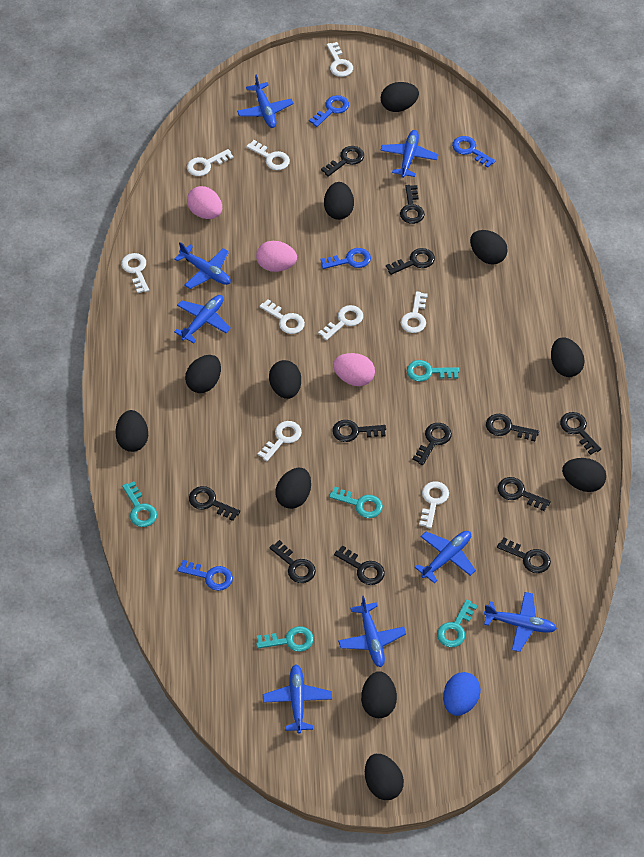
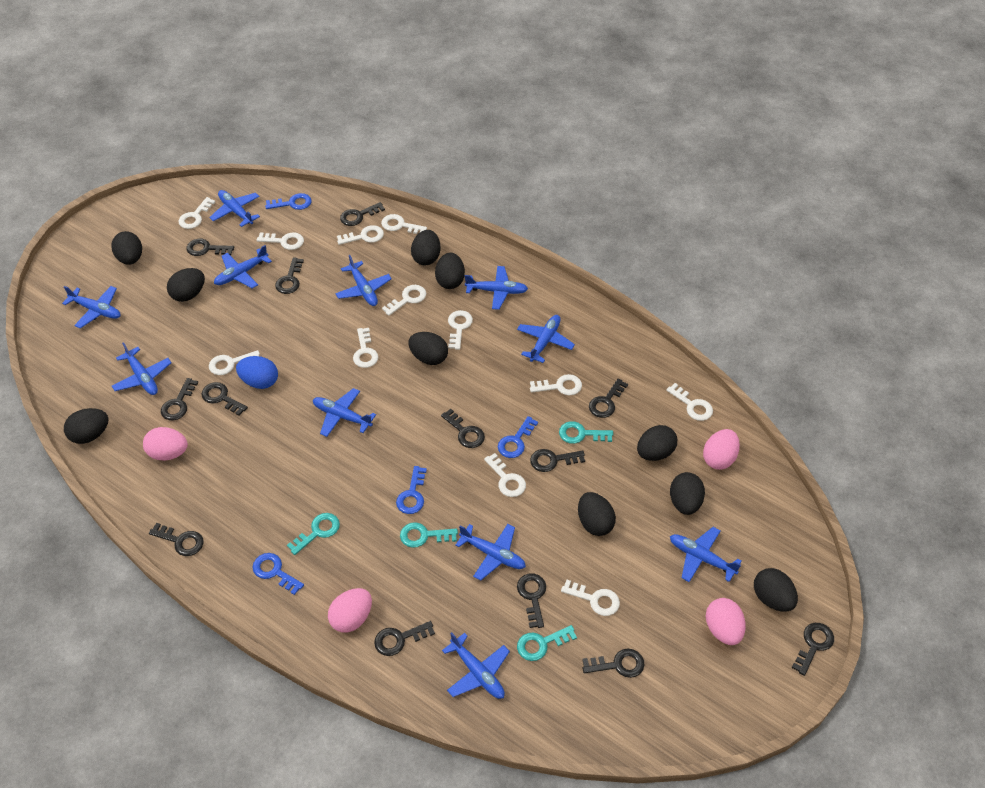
black egg: 11 -> 10
black key: 12 -> 13
blue plane: 8 -> 11
pink egg: 3 -> 4
turquoise key: 5 -> 4
white key: 9 -> 12

